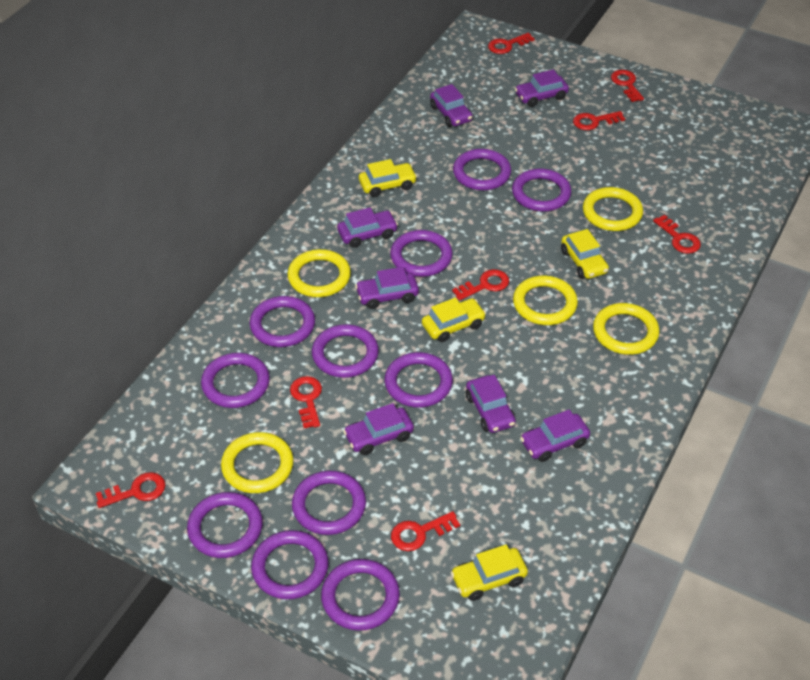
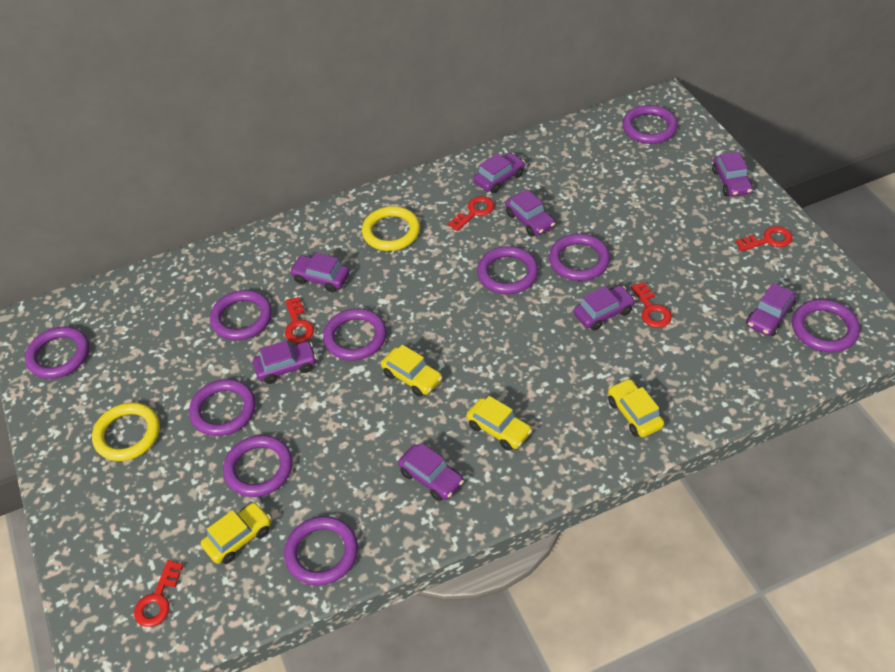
purple car: 7 -> 8
purple ring: 11 -> 10
red key: 8 -> 5
yellow ring: 5 -> 2

